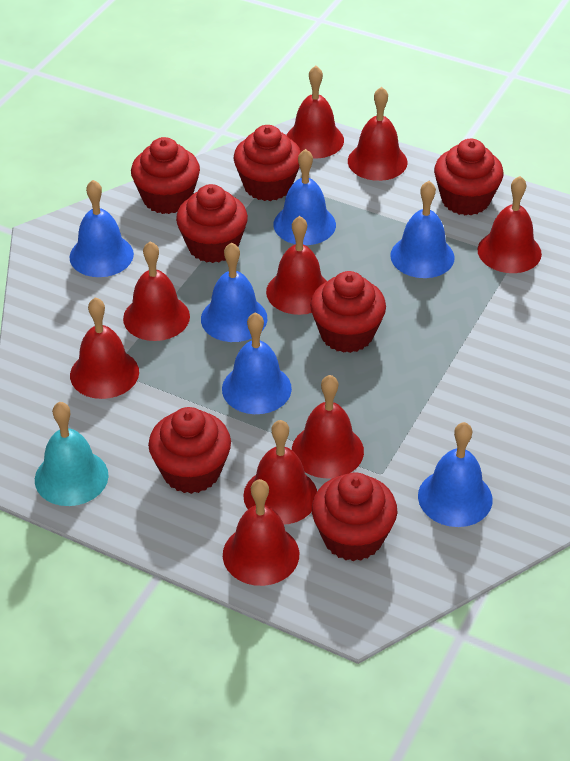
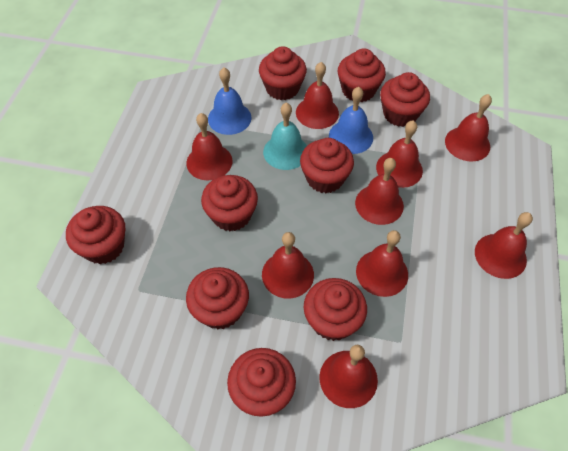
blue bell: 6 -> 2
red cupcake: 7 -> 9

